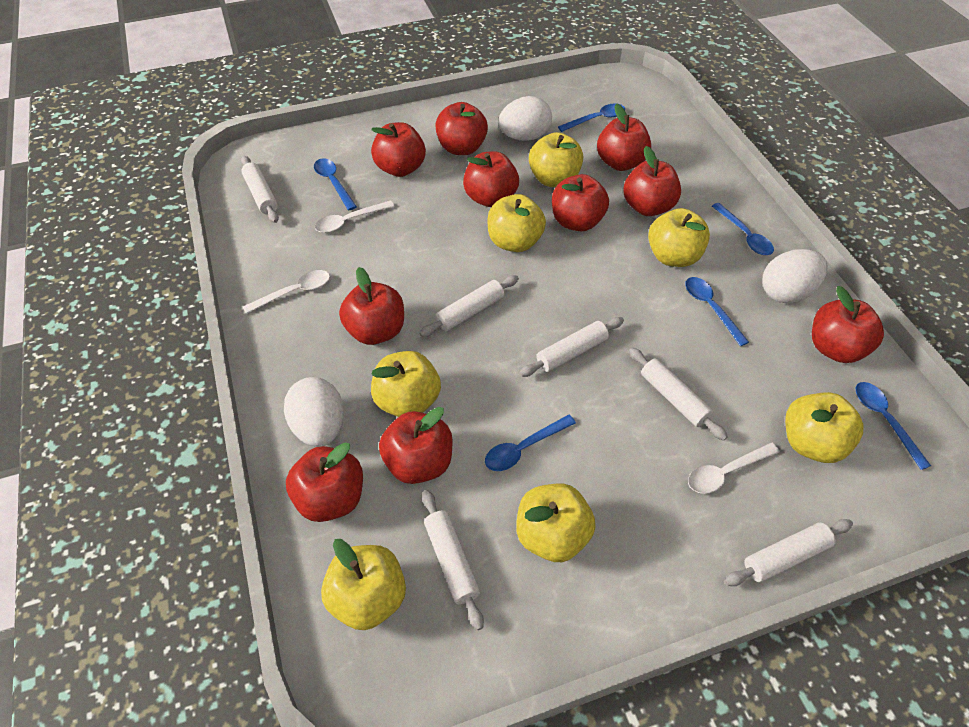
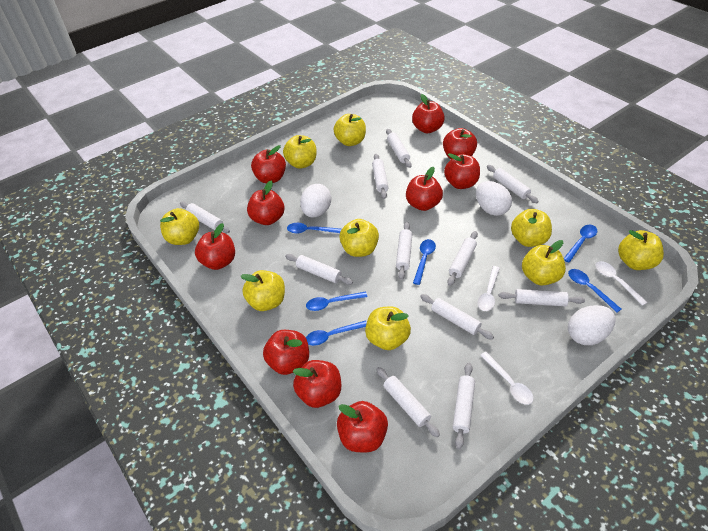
white rolling pin: 6 -> 11
yellow apple: 7 -> 9

